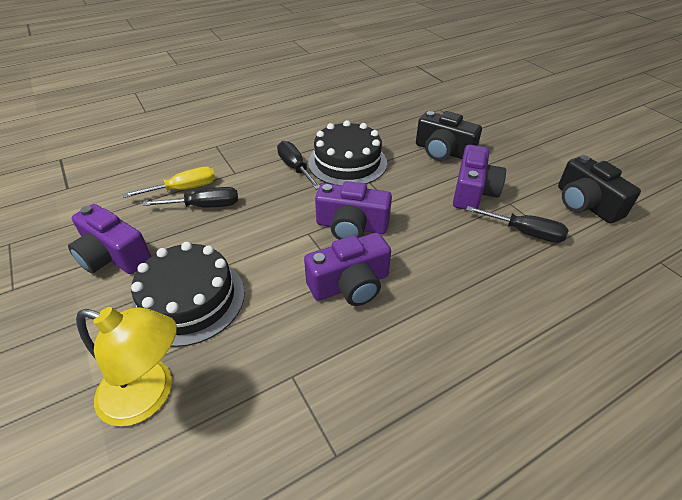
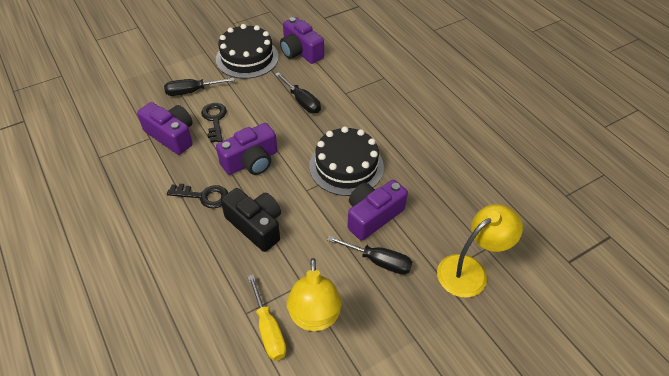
black camera: 2 -> 1
black key: 0 -> 2
yellow lamp: 1 -> 2

